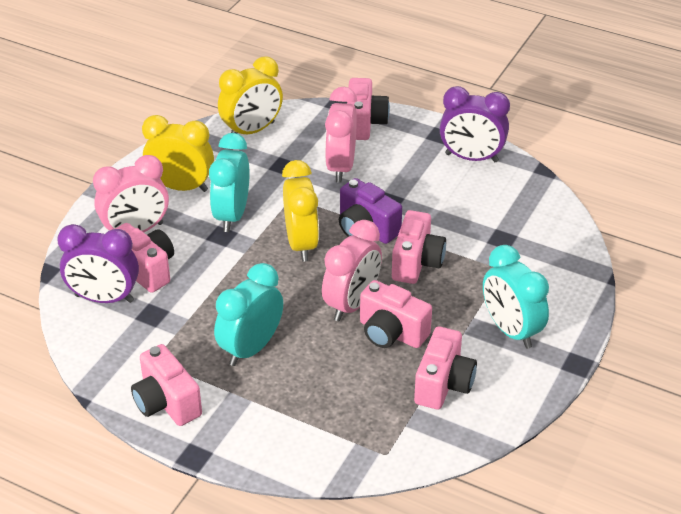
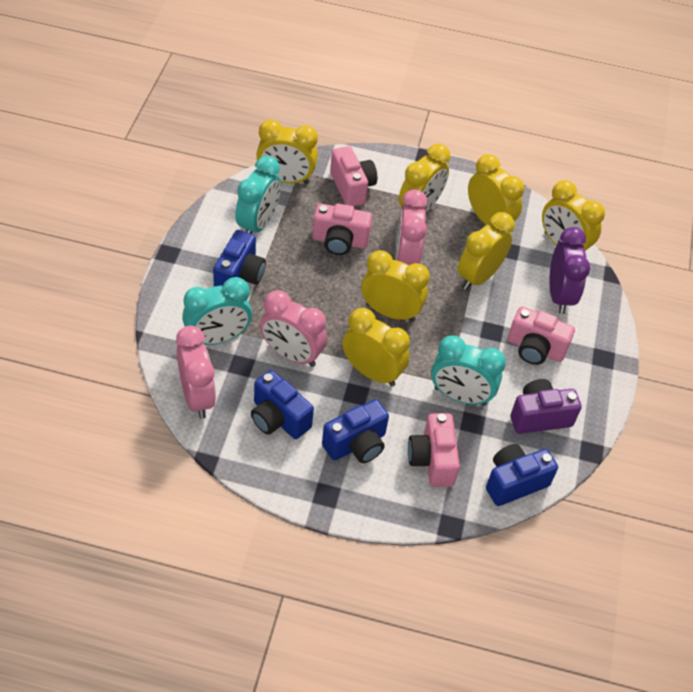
blue camera: 0 -> 4
pink camera: 6 -> 4
purple clock: 2 -> 1
yellow clock: 3 -> 7

